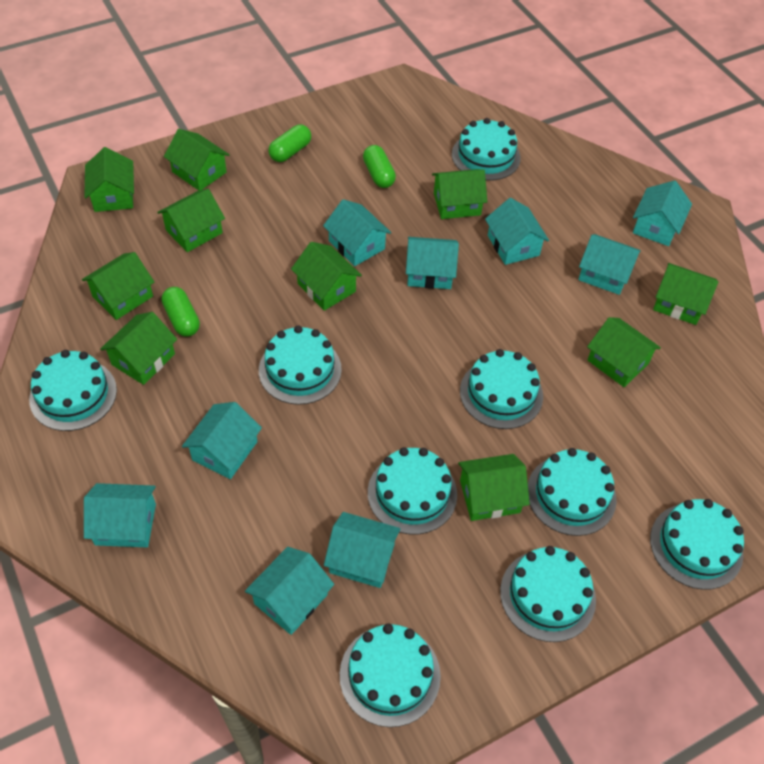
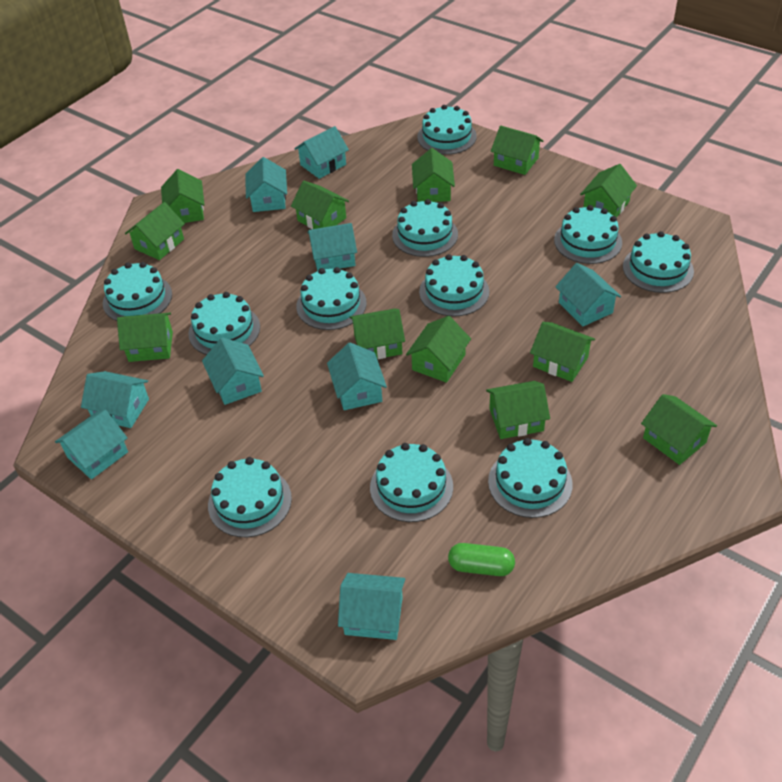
green capsule: 3 -> 1
green house: 10 -> 12
turquoise cake: 9 -> 11

